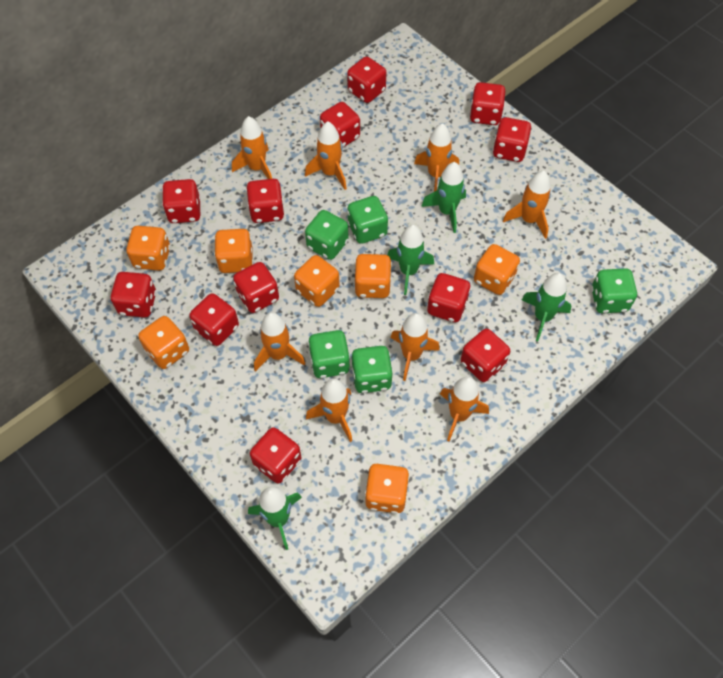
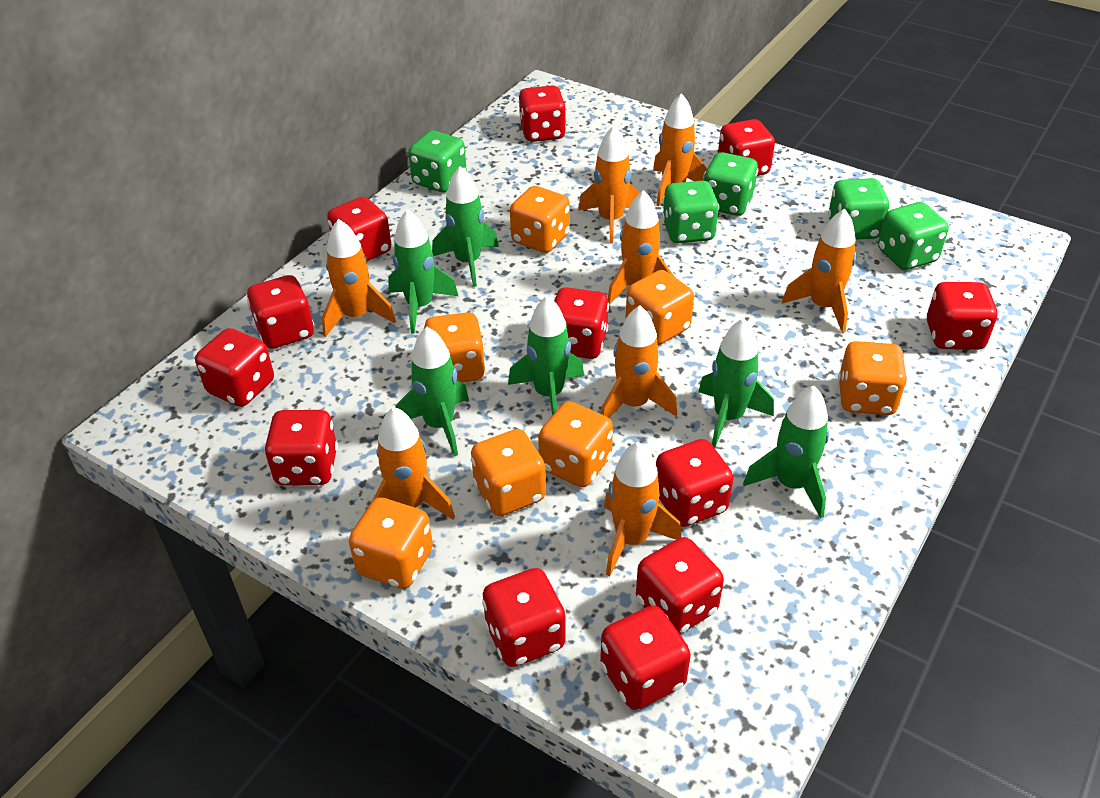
green rocket: 4 -> 6

